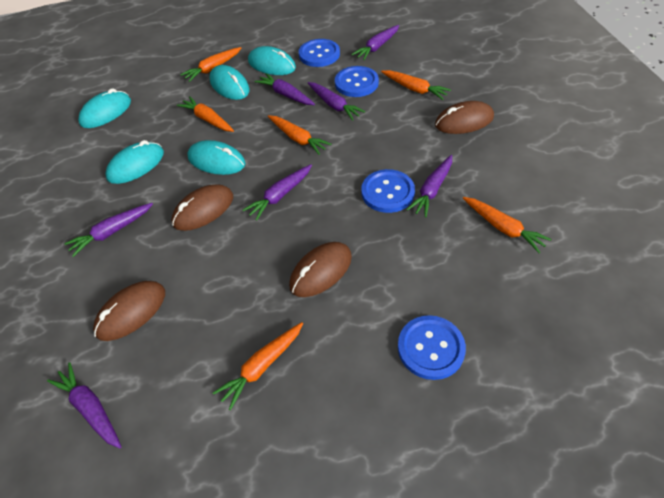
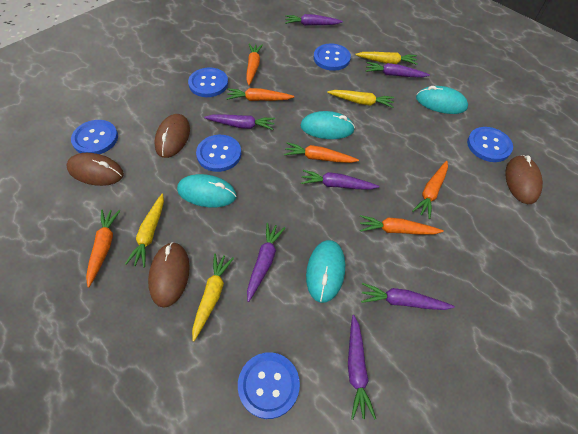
blue button: 4 -> 6
turquoise mouse: 5 -> 4
yellow carrot: 0 -> 4

